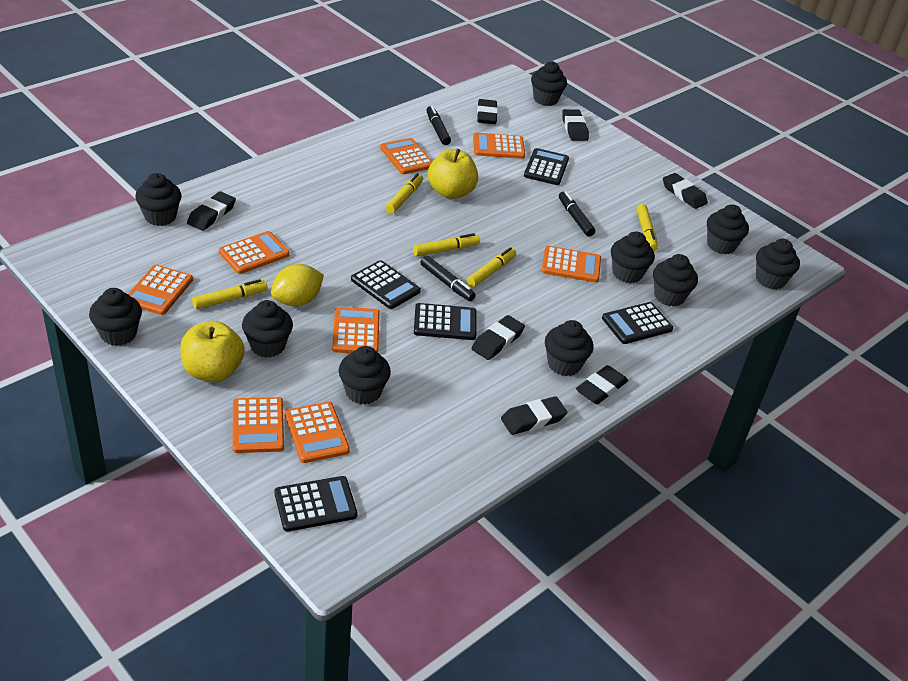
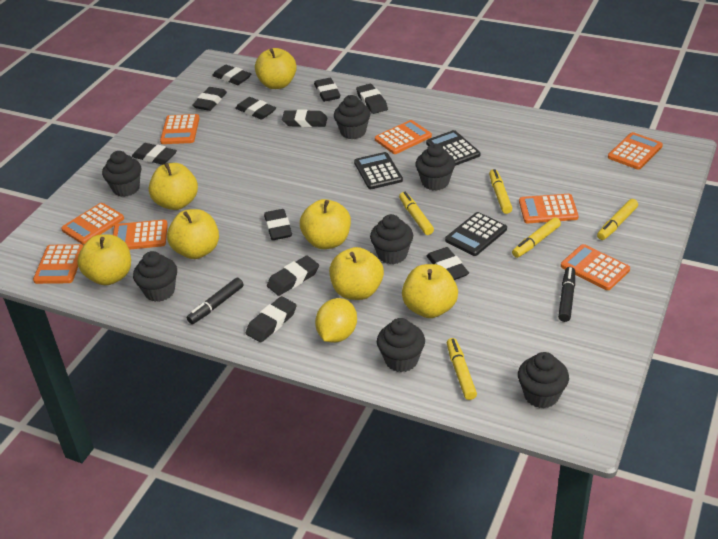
black calculator: 5 -> 3
black cupcake: 10 -> 7
black eraser: 7 -> 11
black marker: 3 -> 2
yellow apple: 2 -> 7

